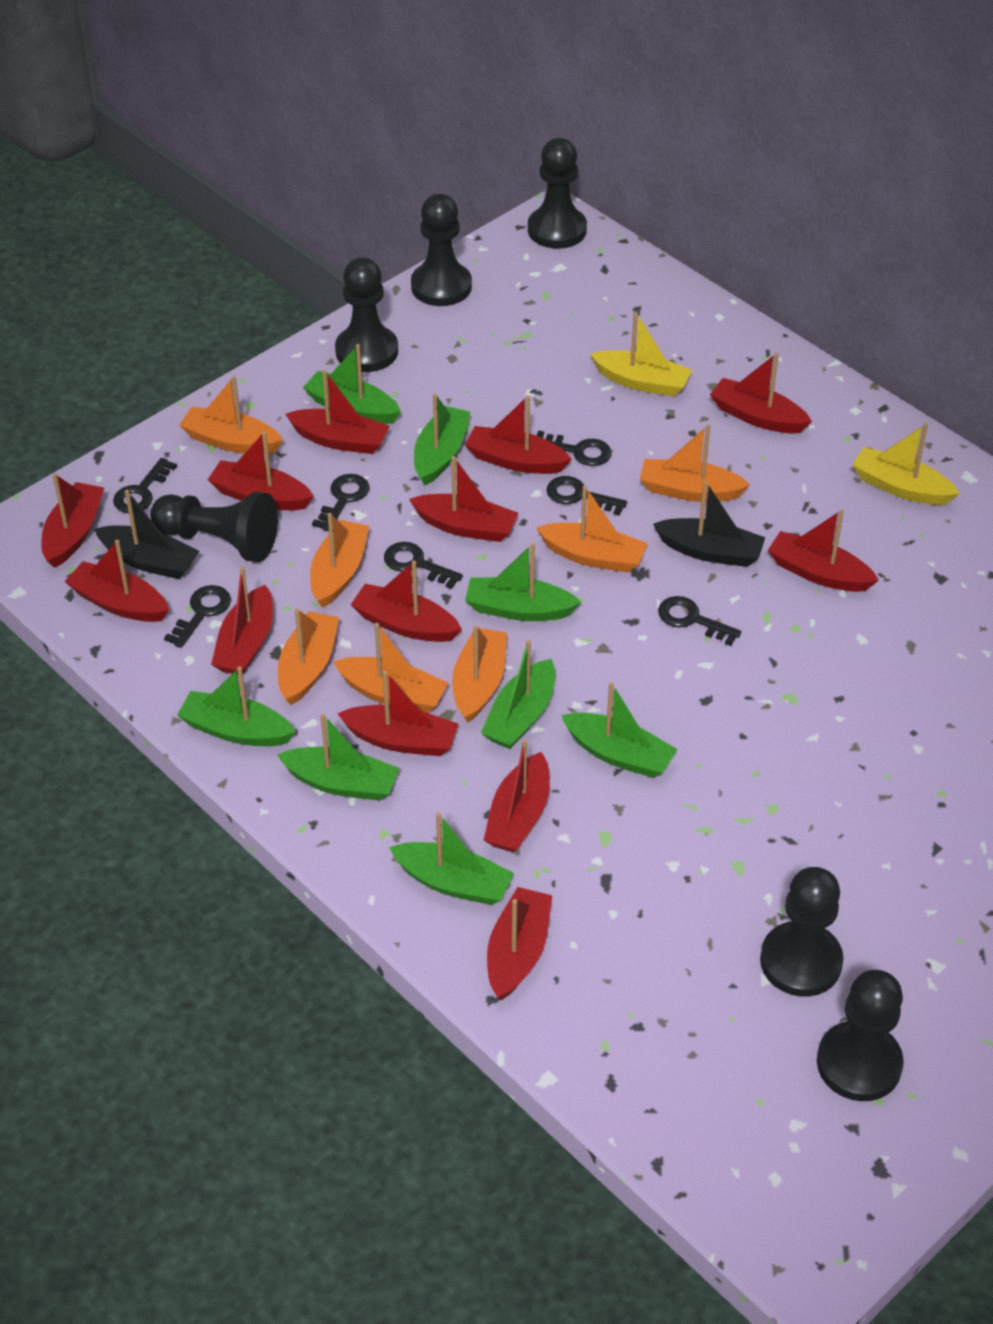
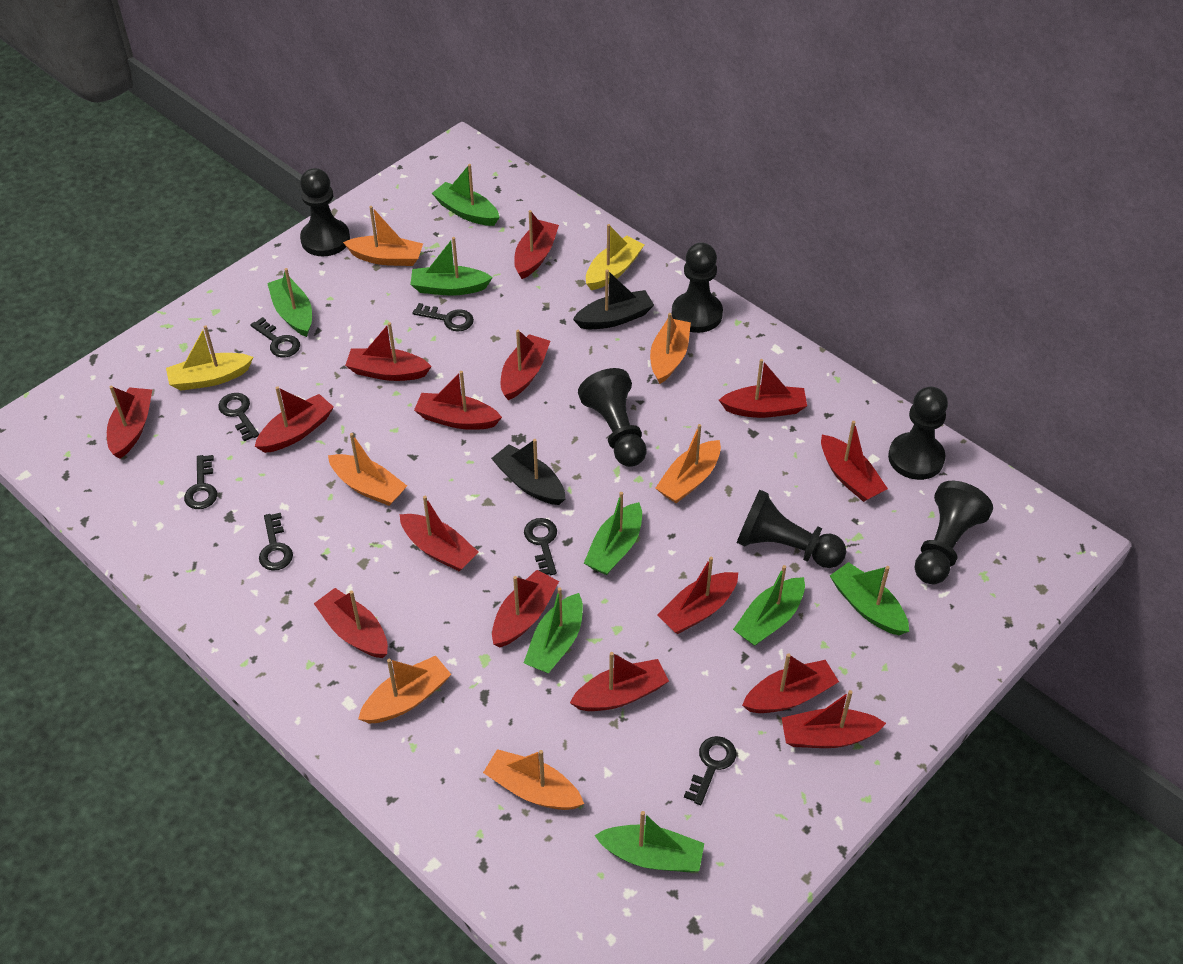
orange boat: 7 -> 6
red boat: 13 -> 15

